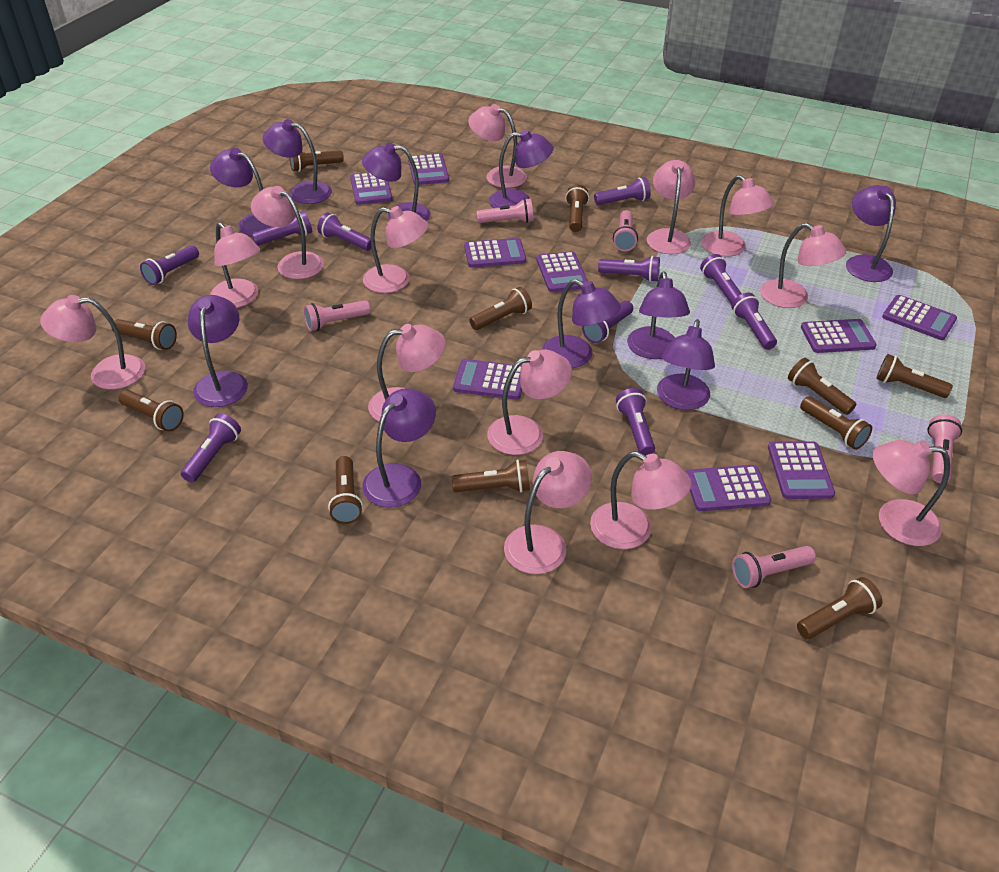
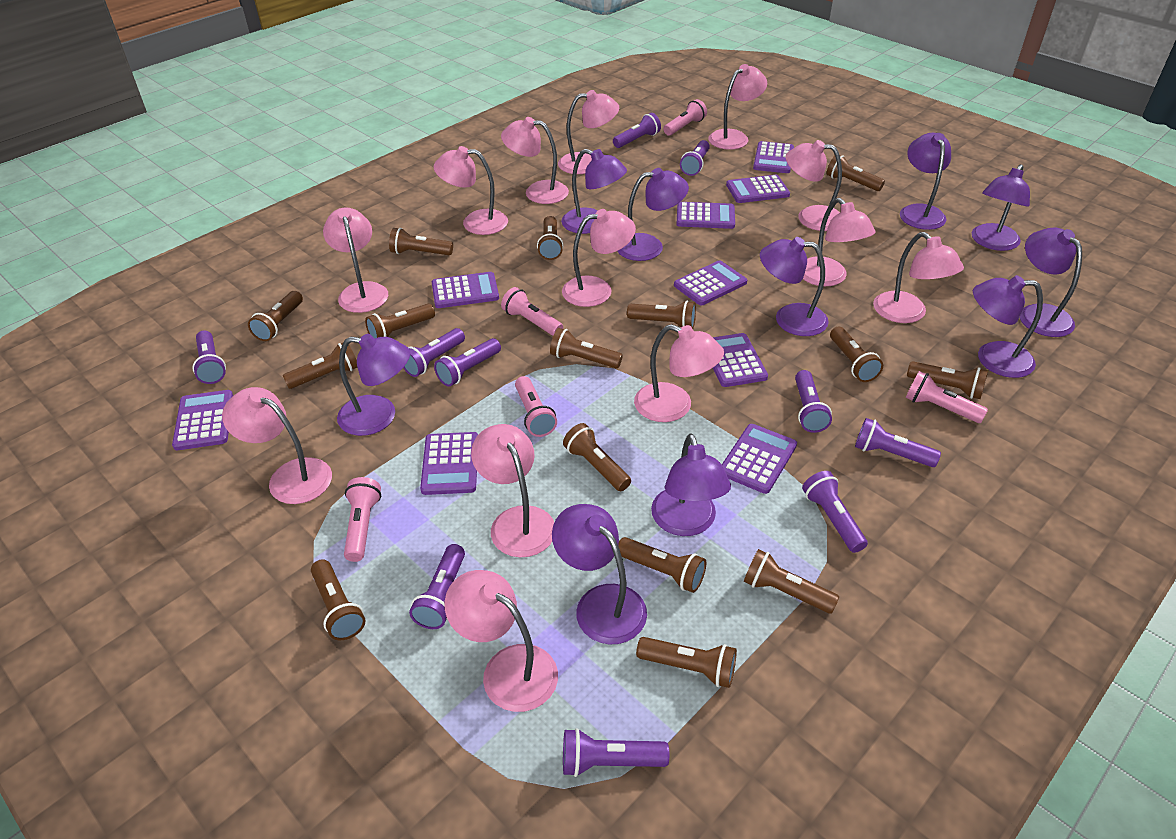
brown flashlight: 11 -> 15

